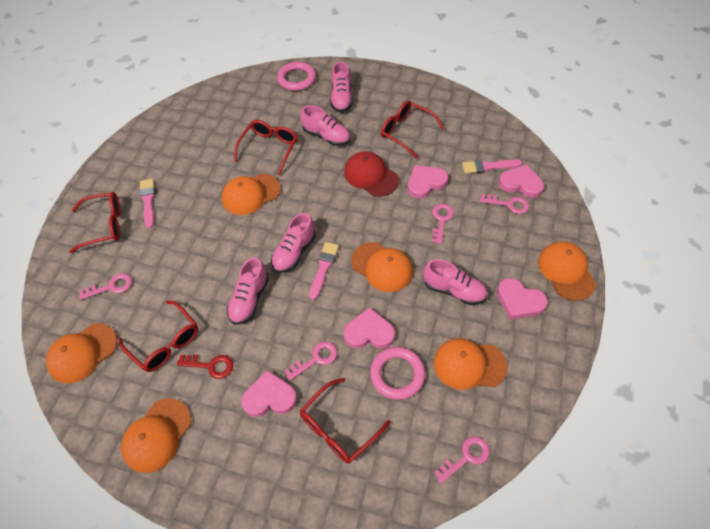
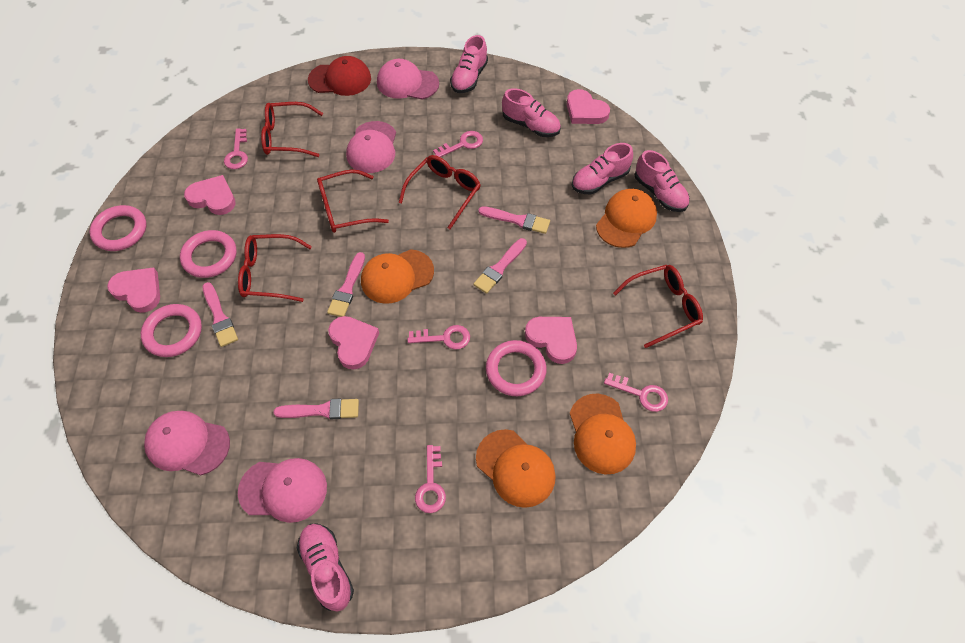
orange cap: 6 -> 4
pink brush: 3 -> 5
pink cap: 0 -> 4
pink ring: 2 -> 4
red key: 1 -> 0

